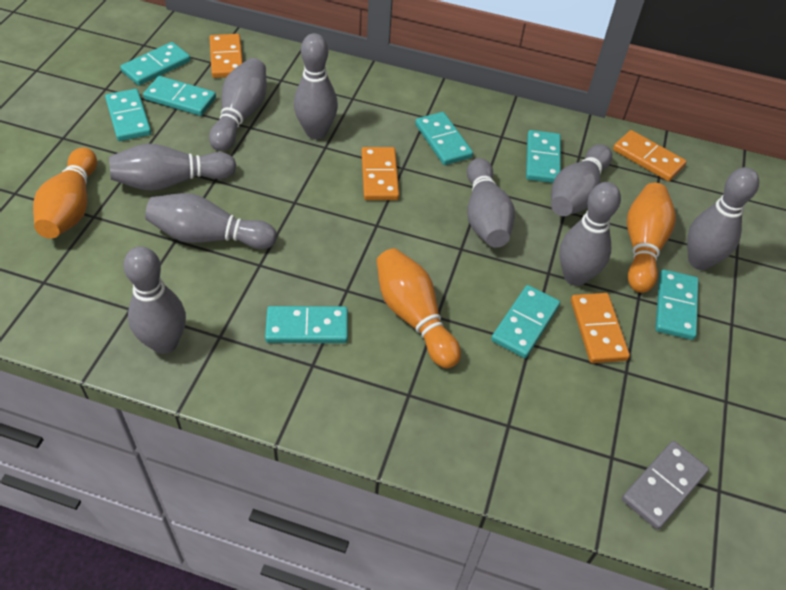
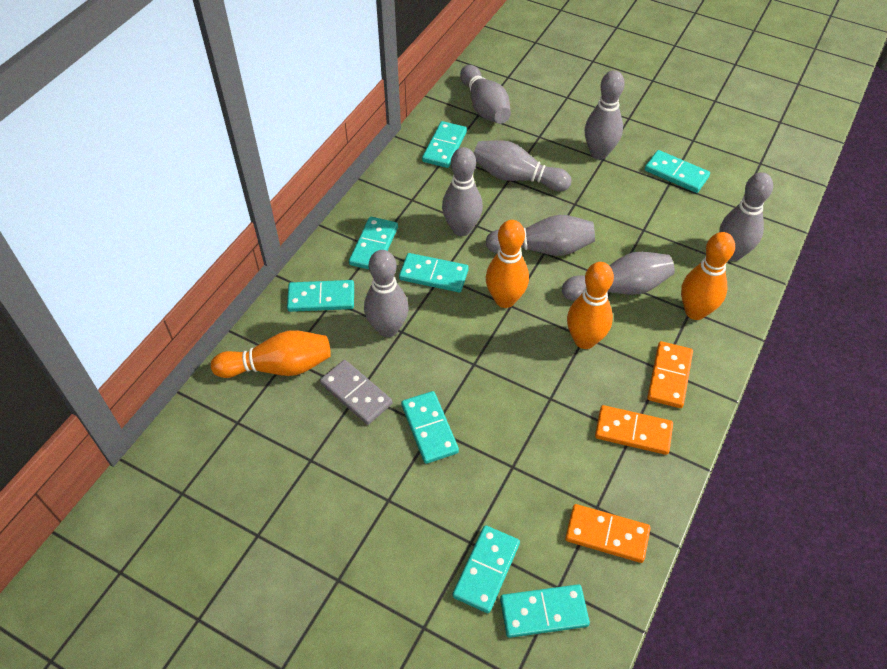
grey bowling pin: 9 -> 8
orange bowling pin: 3 -> 4
orange domino: 4 -> 3

